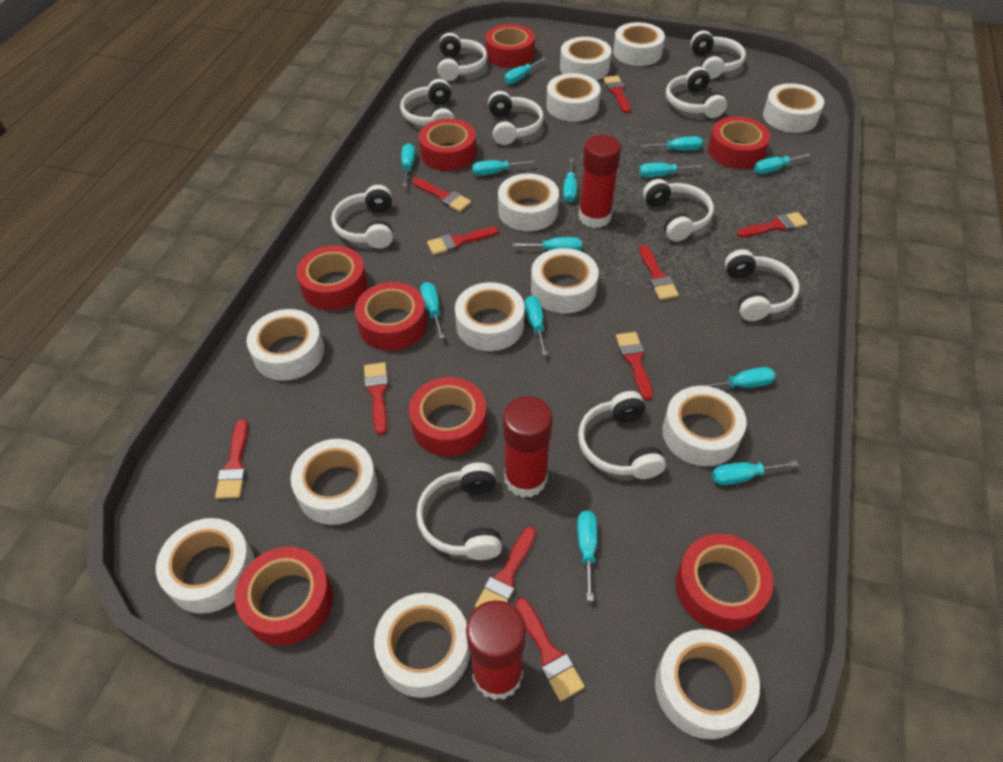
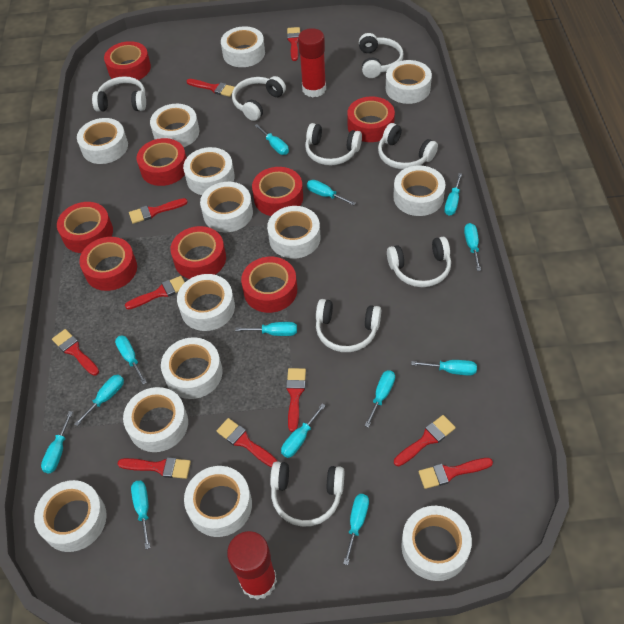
red glue stick: 3 -> 2
white headphones: 10 -> 8
white tape: 13 -> 14

